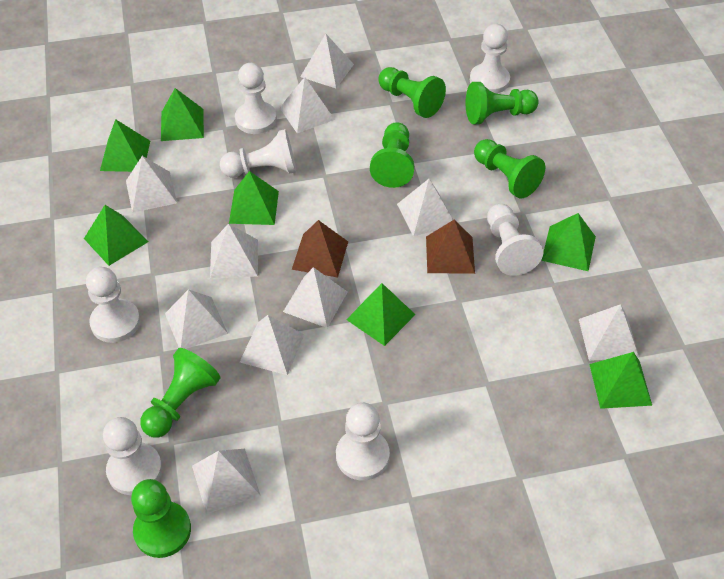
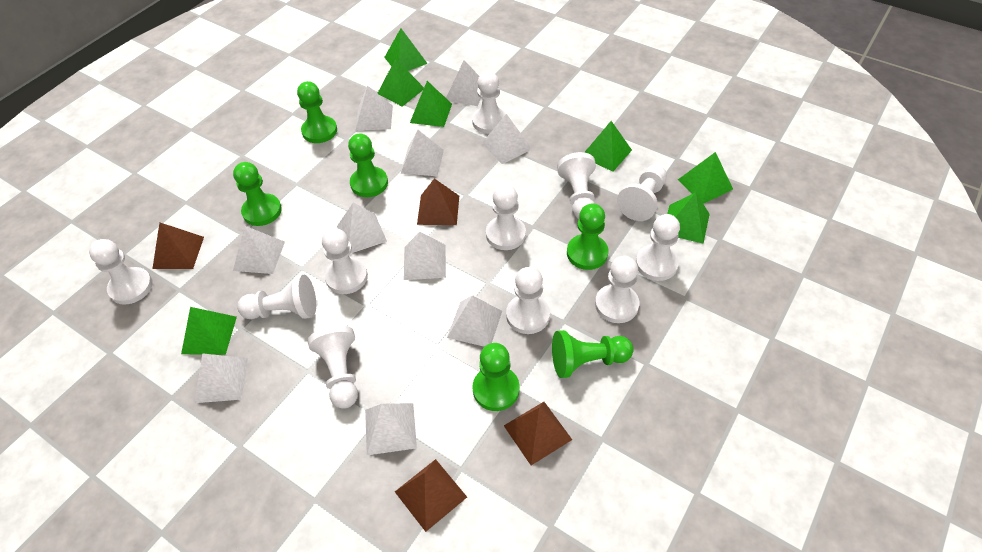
brown pyramid: 2 -> 4
white pawn: 7 -> 11

